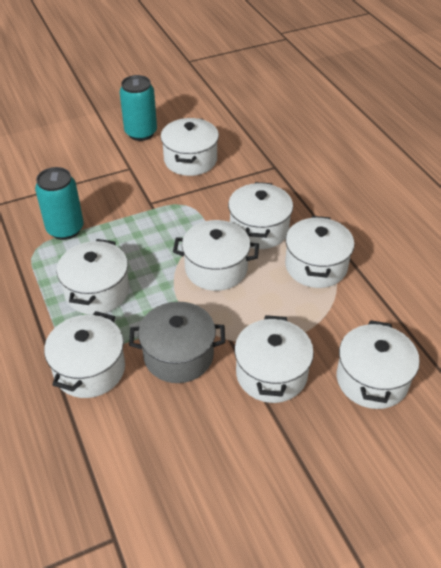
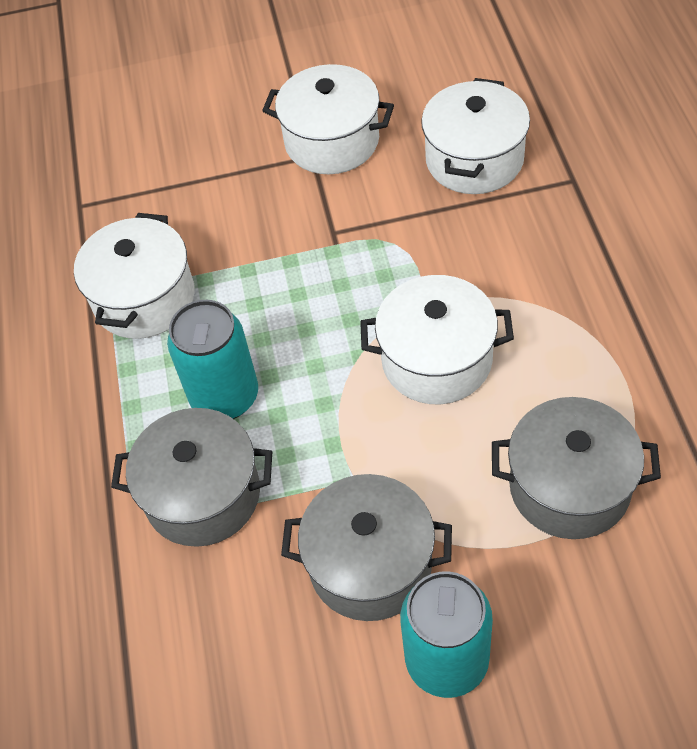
grey pot: 1 -> 3
white pot: 8 -> 4

